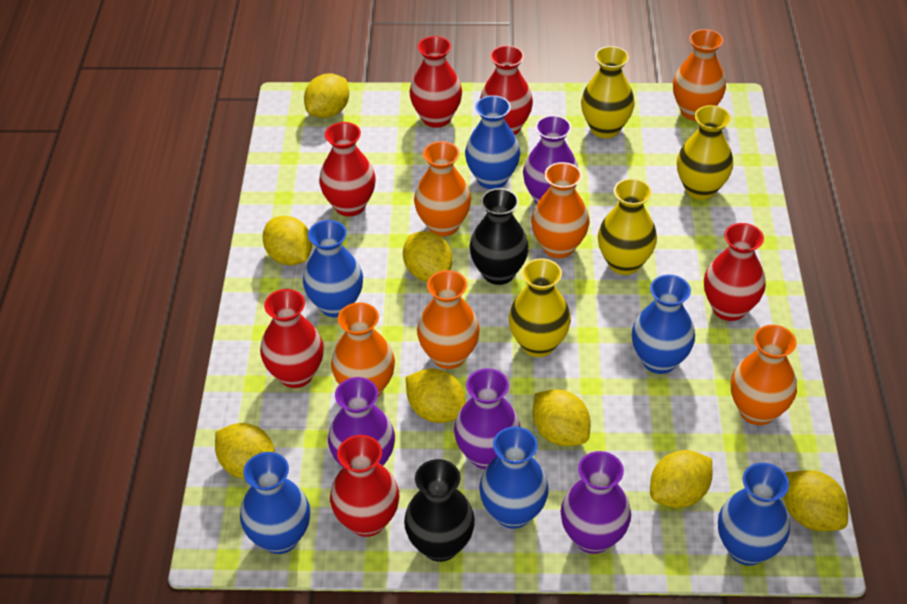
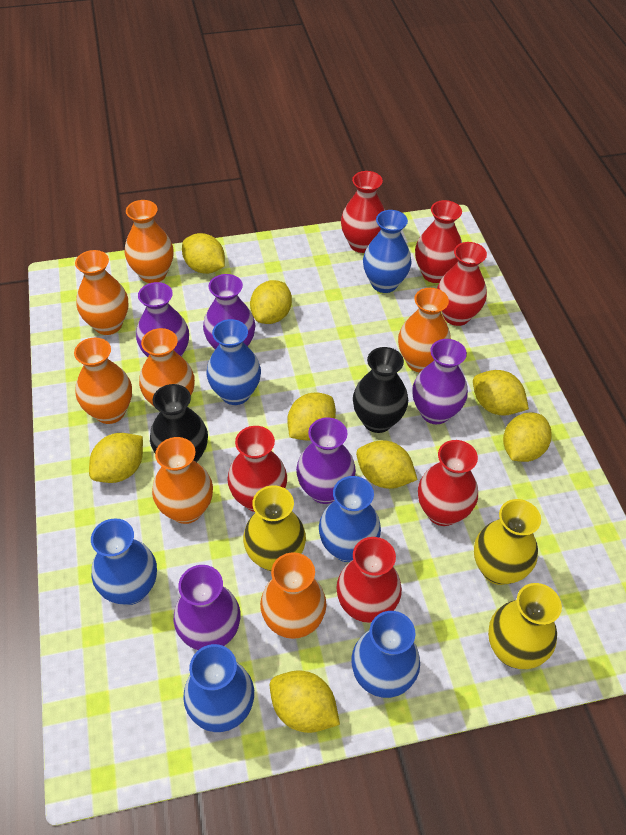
orange vase: 6 -> 7
purple vase: 4 -> 5
yellow vase: 4 -> 3

